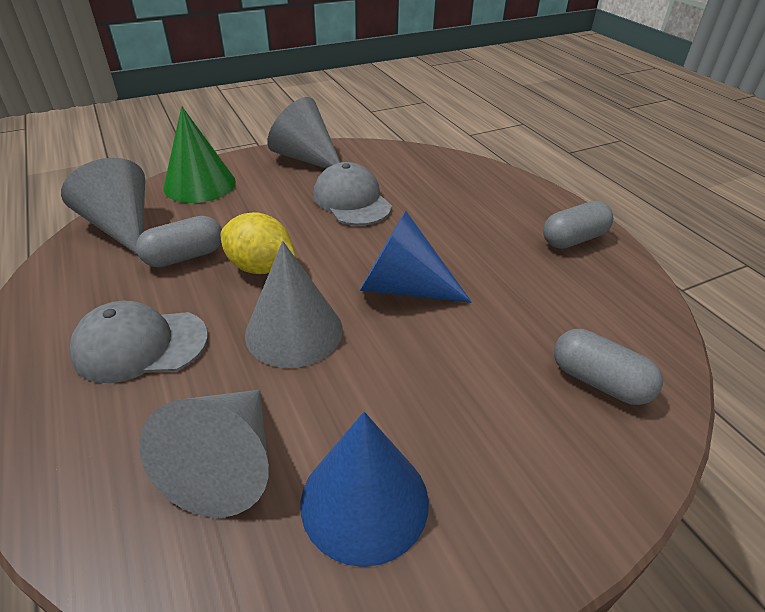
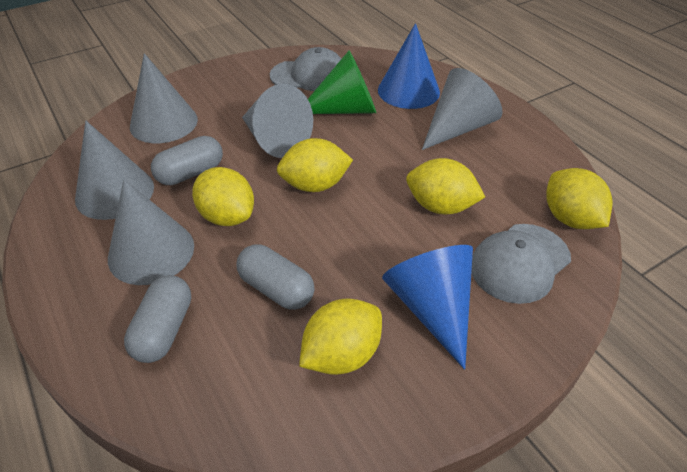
grey cone: 4 -> 5
yellow lemon: 1 -> 5

